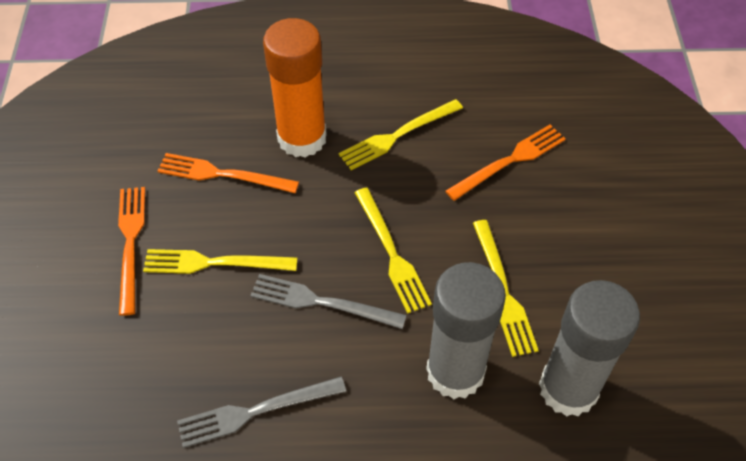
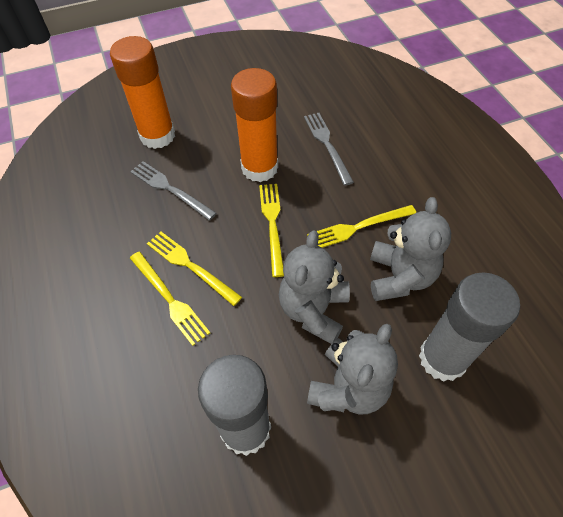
grey teddy bear: 0 -> 3
orange fork: 3 -> 0
orange glue stick: 1 -> 2

